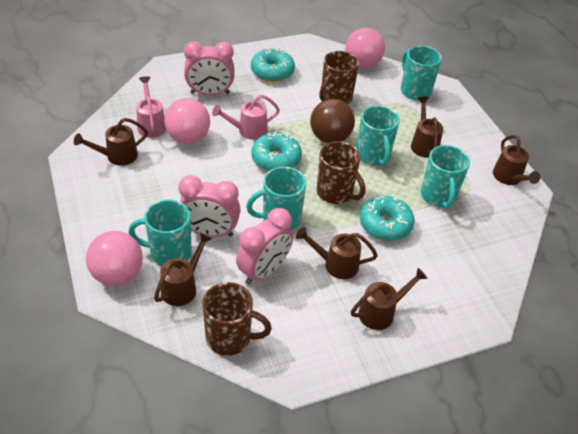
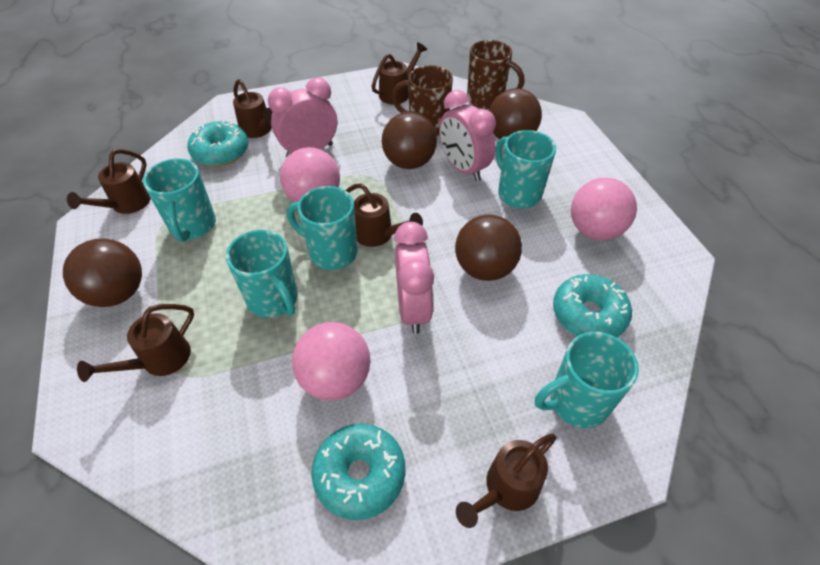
brown ball: 1 -> 4
brown mug: 3 -> 2
pink watering can: 2 -> 0

